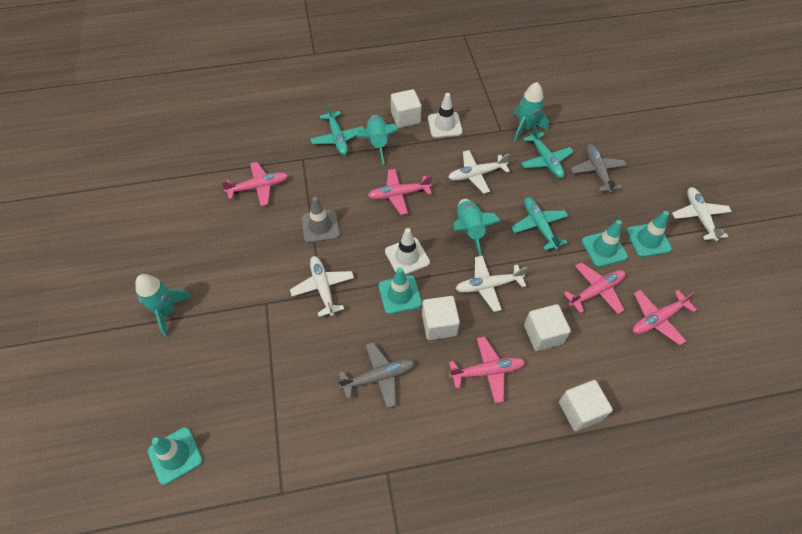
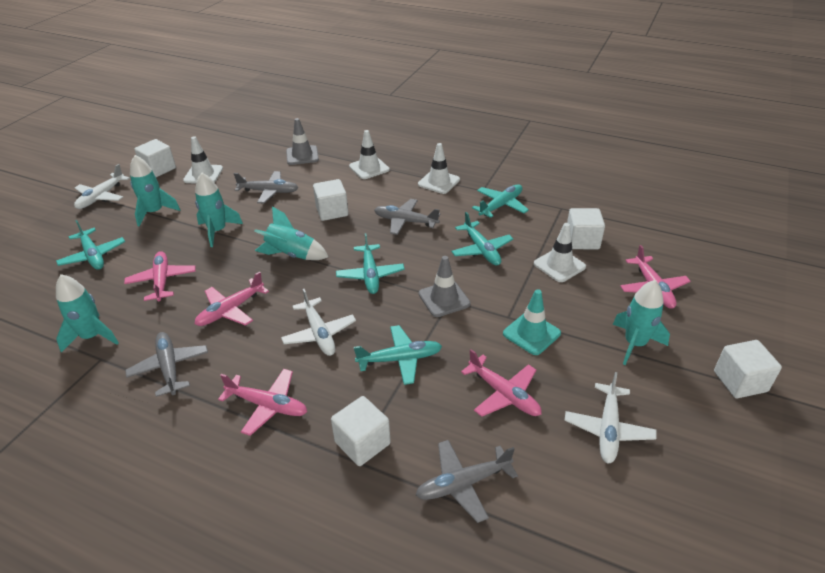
grey plane: 2 -> 4
grey traffic cone: 1 -> 2
turquoise plane: 3 -> 5
turquoise rocket: 4 -> 5
turquoise traffic cone: 4 -> 1
white cube: 4 -> 5
white plane: 4 -> 3
white traffic cone: 2 -> 4

